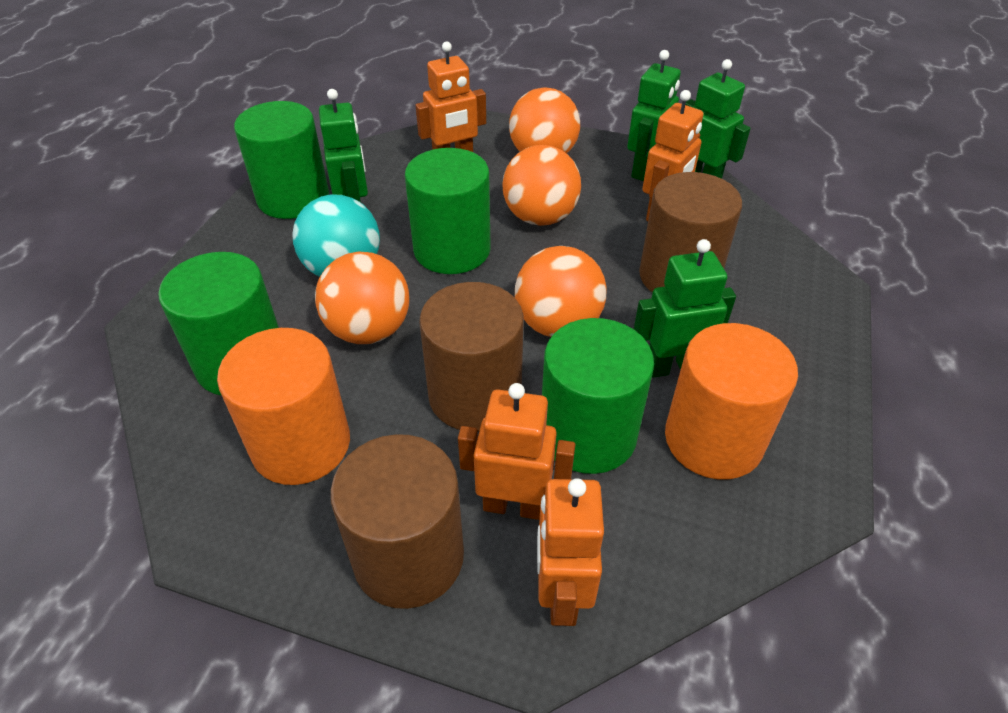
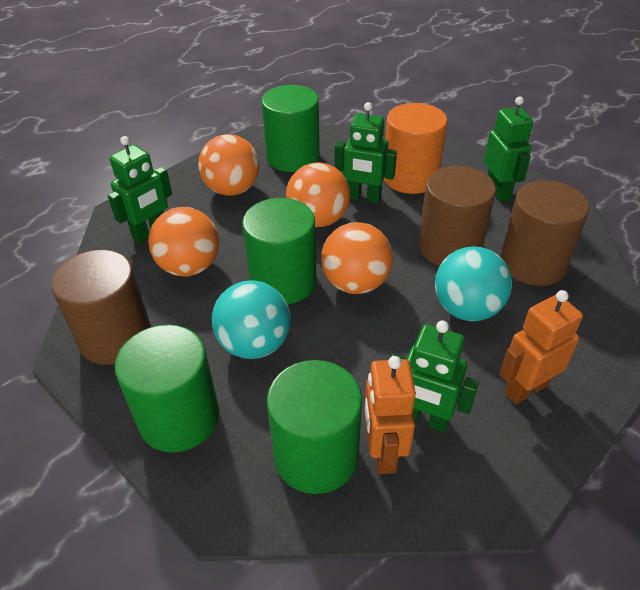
orange cylinder: 2 -> 1
orange robot: 4 -> 2
turquoise ball: 1 -> 2

